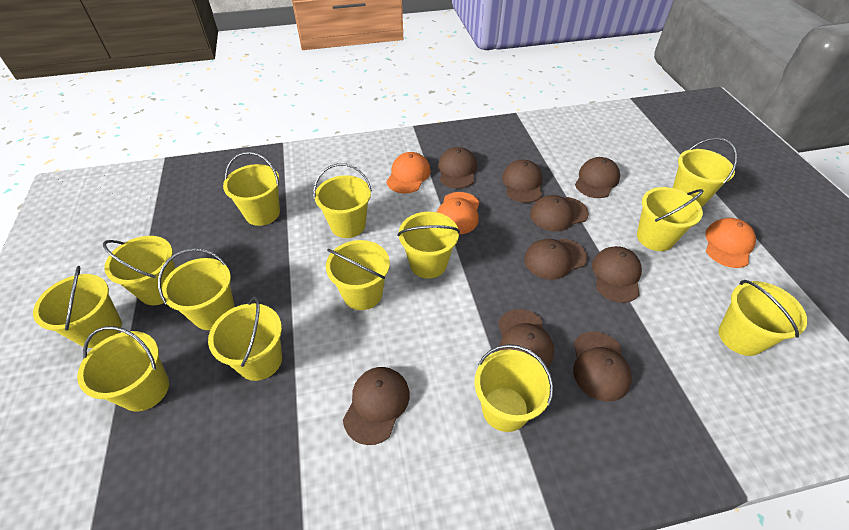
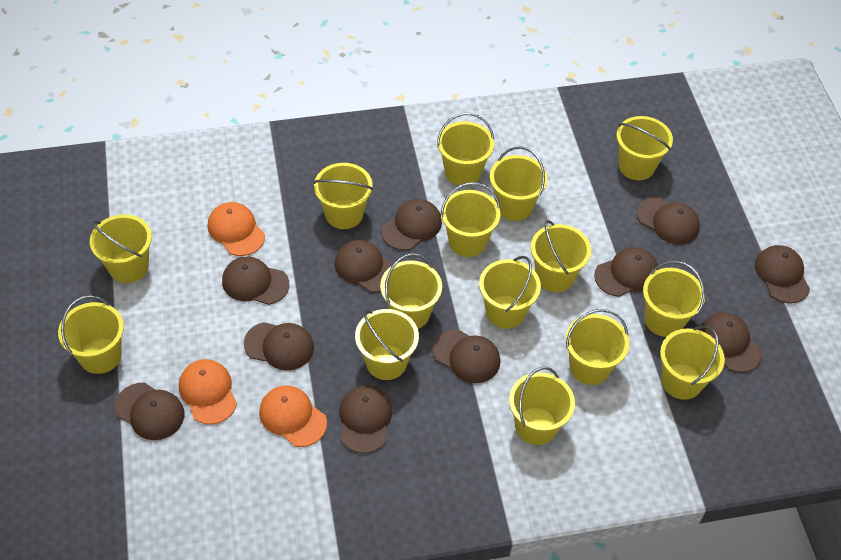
brown cap: 9 -> 11
yellow bucket: 13 -> 15

